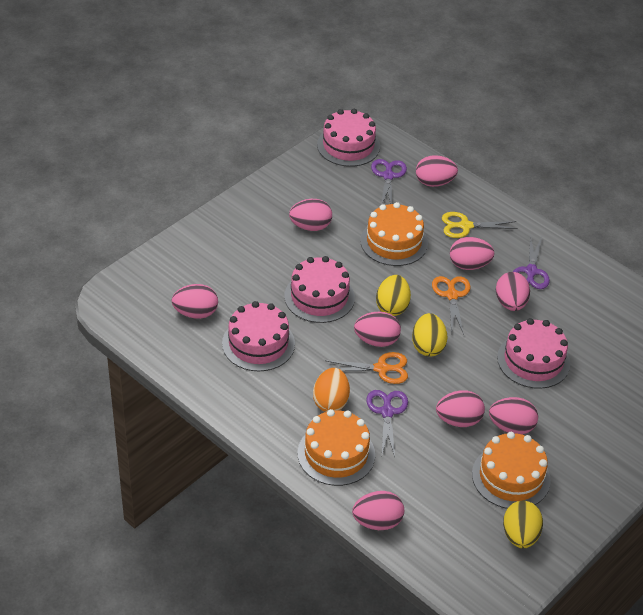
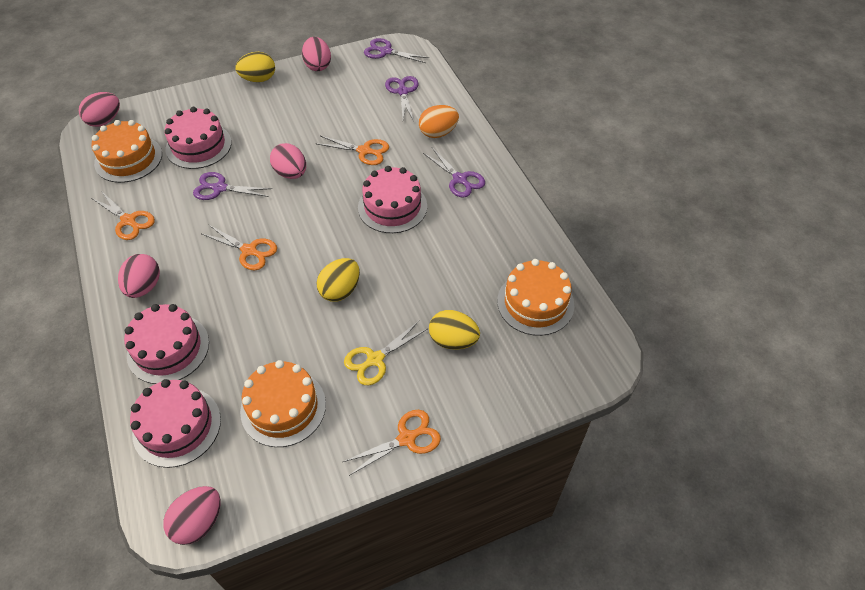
orange scissors: 2 -> 4
pink egg: 9 -> 5
purple scissors: 3 -> 4

